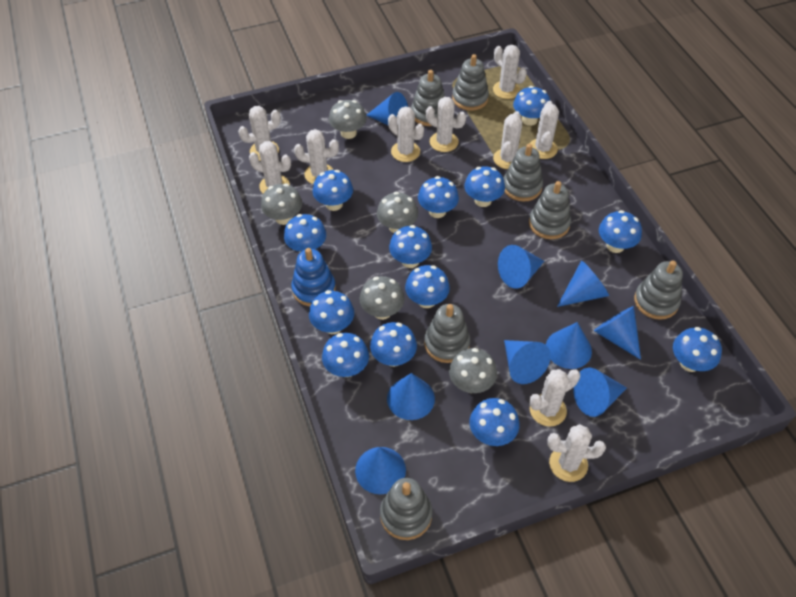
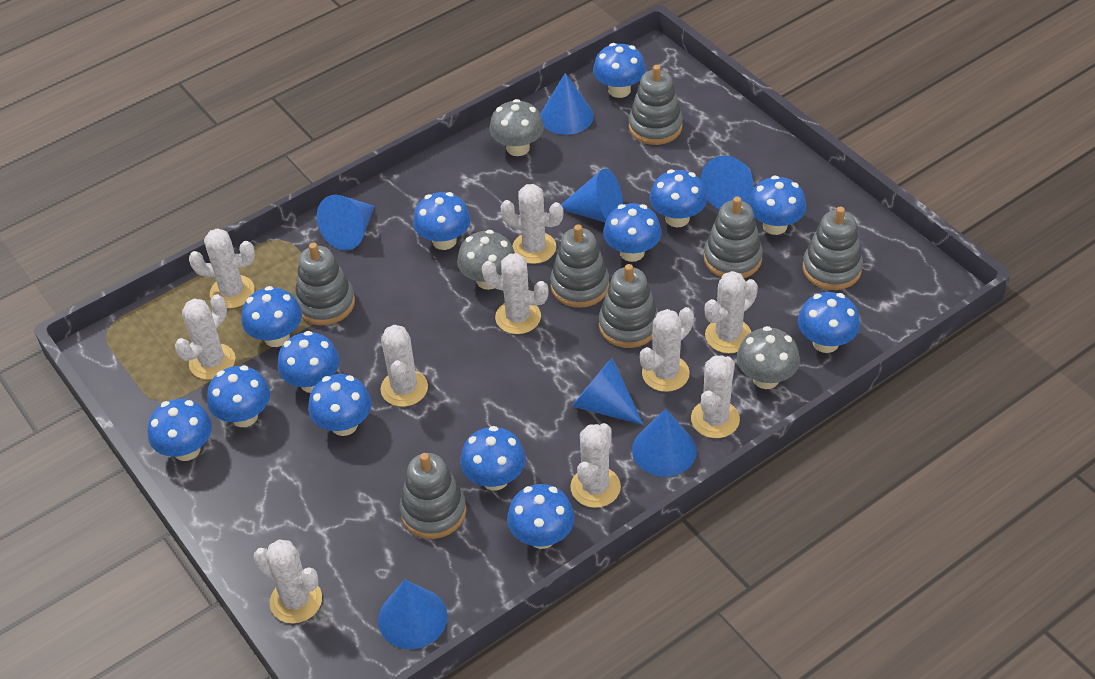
blue cone: 9 -> 7
blue stacking toy: 1 -> 0
grey mushroom: 5 -> 3

